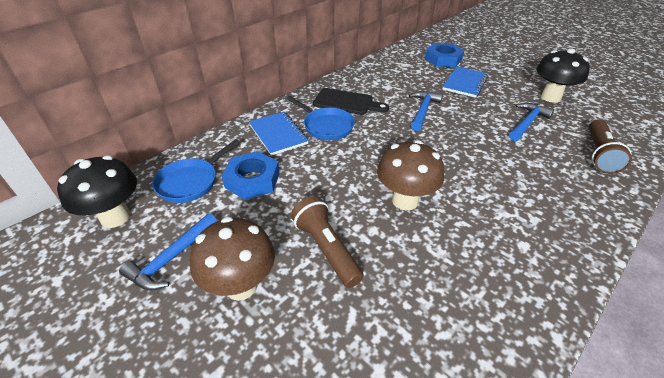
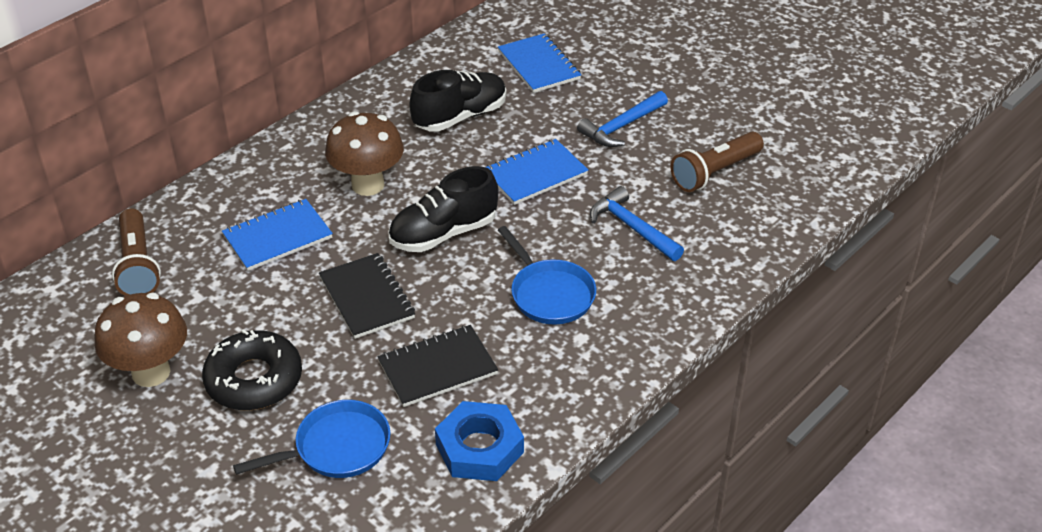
black cutting board: 1 -> 0
black donut: 0 -> 1
black mushroom: 2 -> 0
black notebook: 0 -> 2
black shoe: 0 -> 2
blue hammer: 3 -> 2
blue notebook: 2 -> 3
blue nut: 2 -> 1

